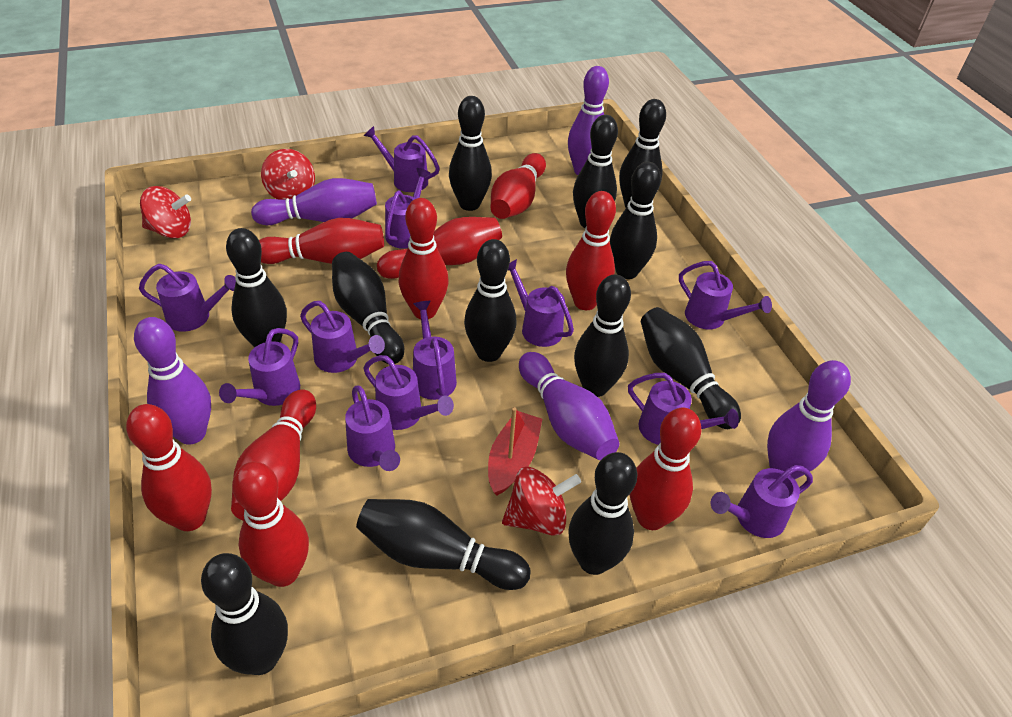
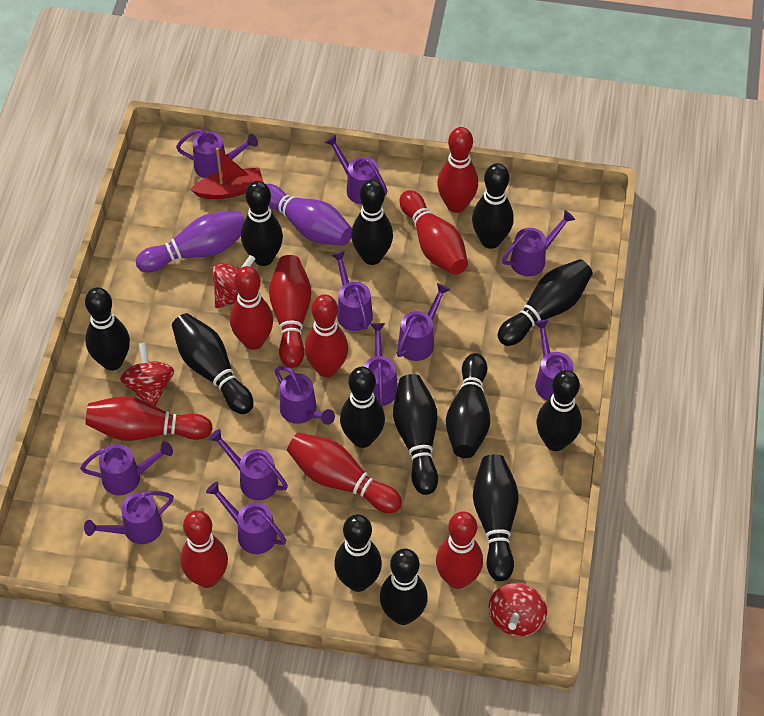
black bowling pin: 12 -> 13
purple bowling pin: 5 -> 2

